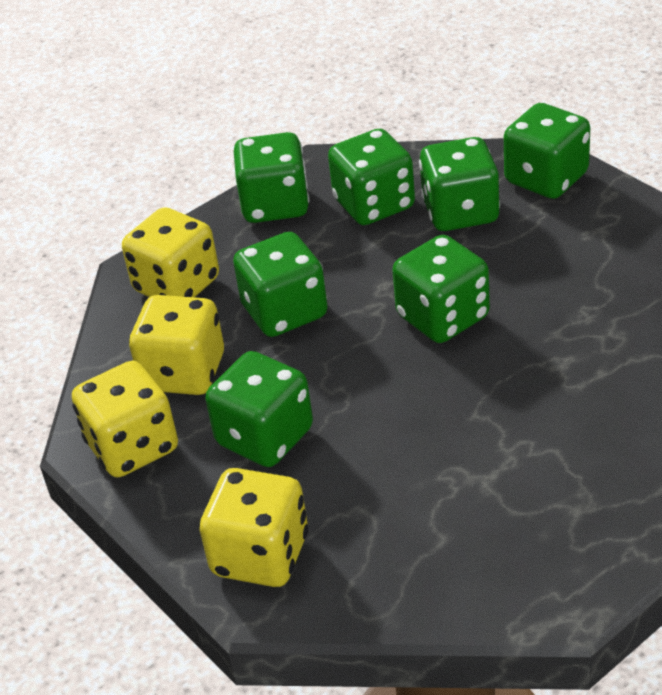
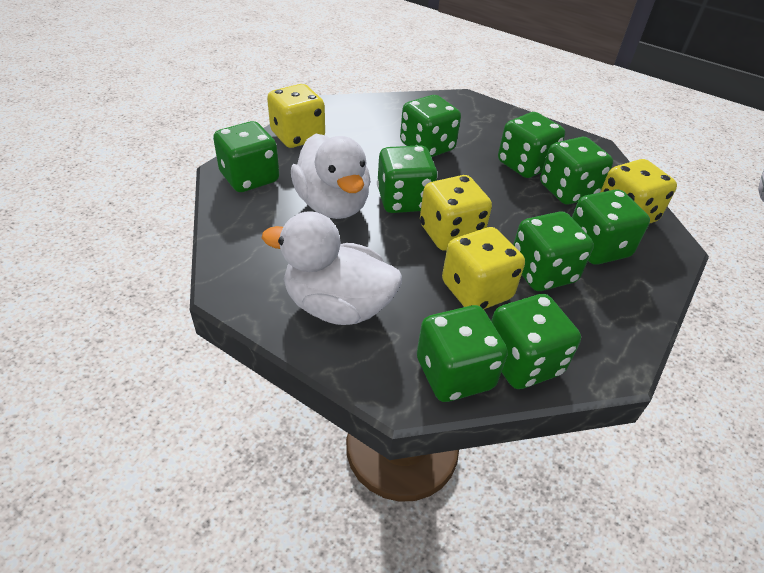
green dice: 7 -> 9
white duck: 0 -> 2

